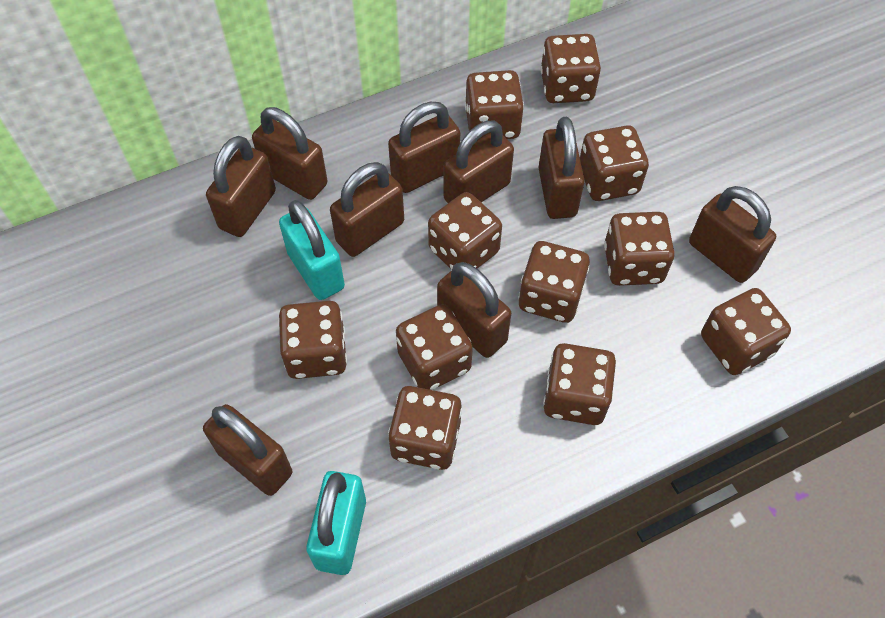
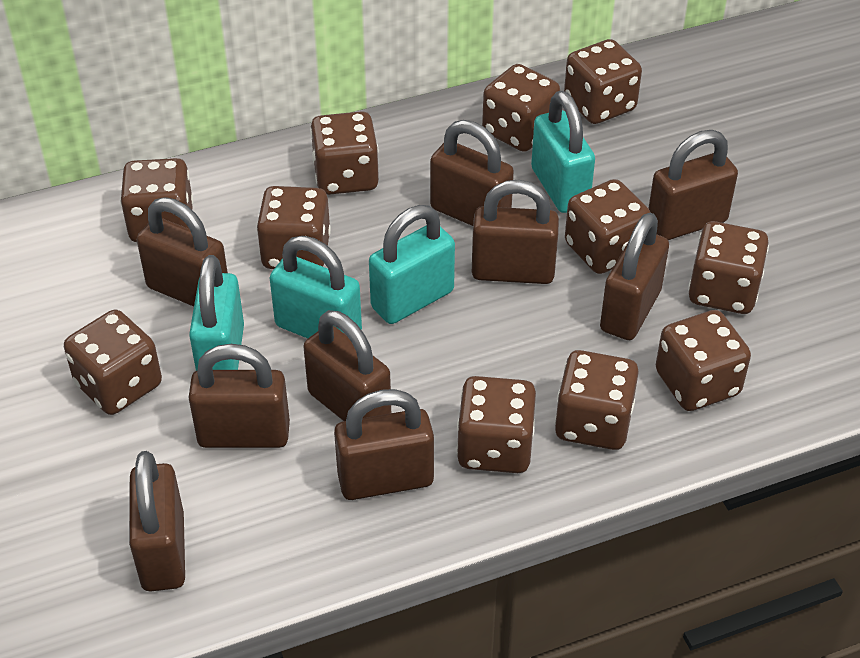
turquoise padlock: 2 -> 4

